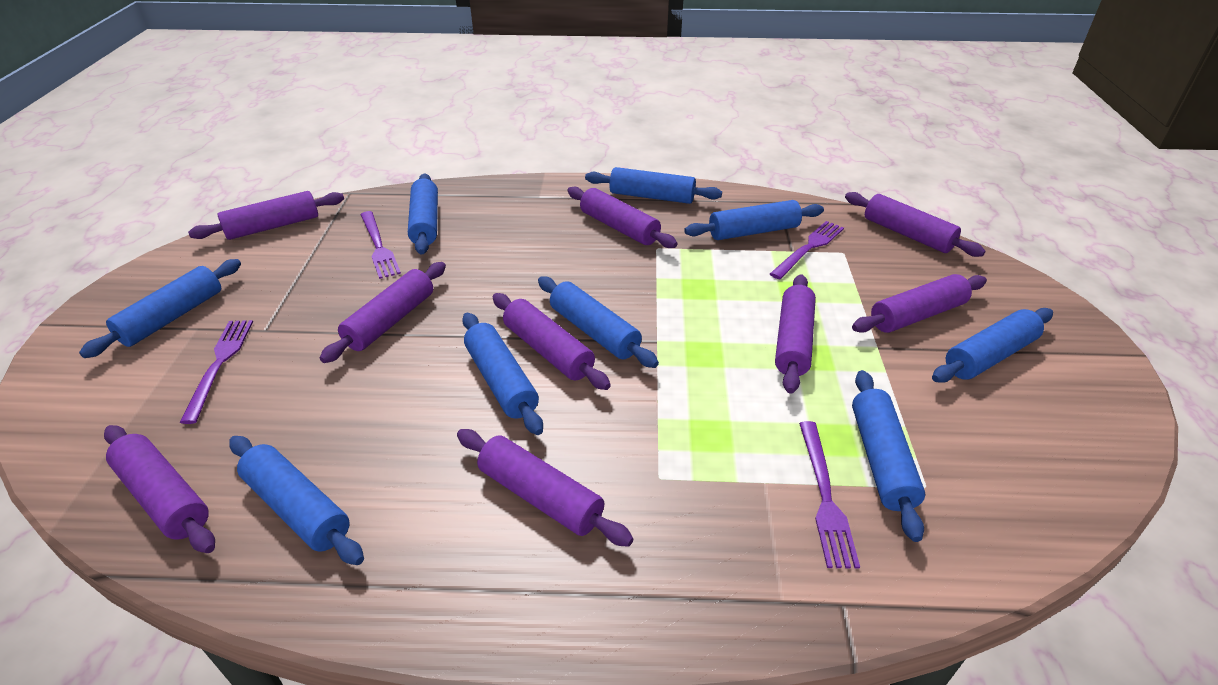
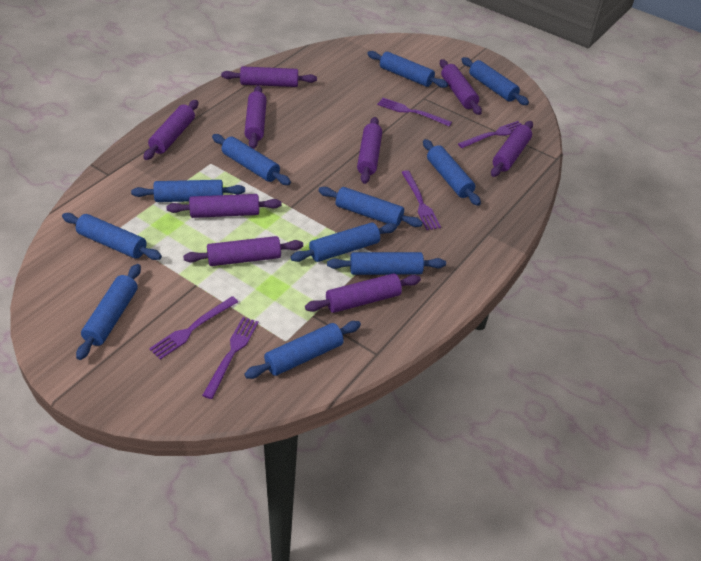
blue rolling pin: 9 -> 11
purple fork: 4 -> 5

